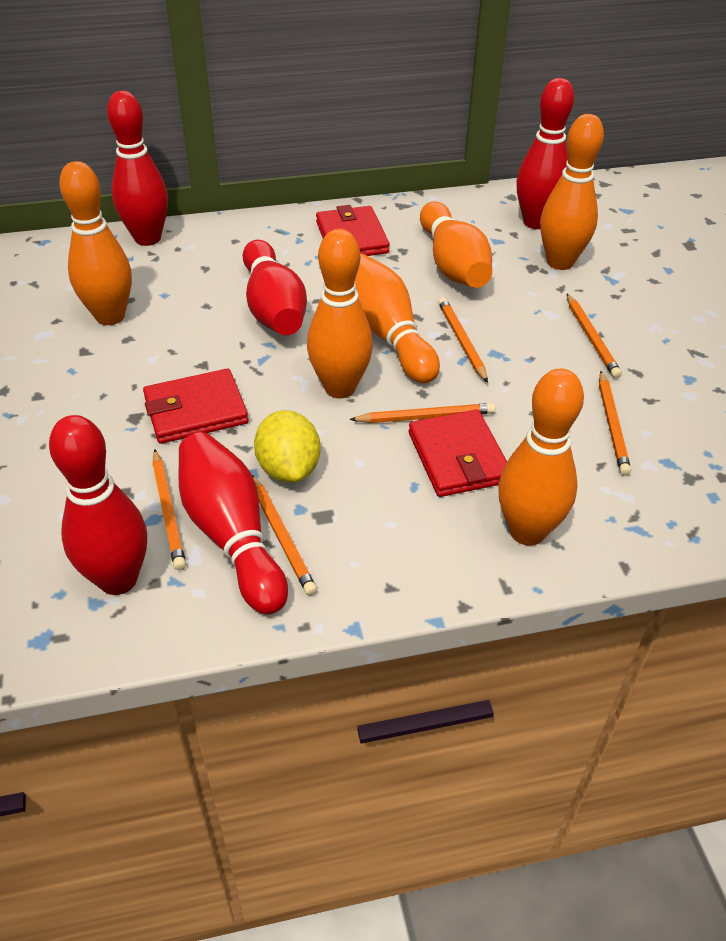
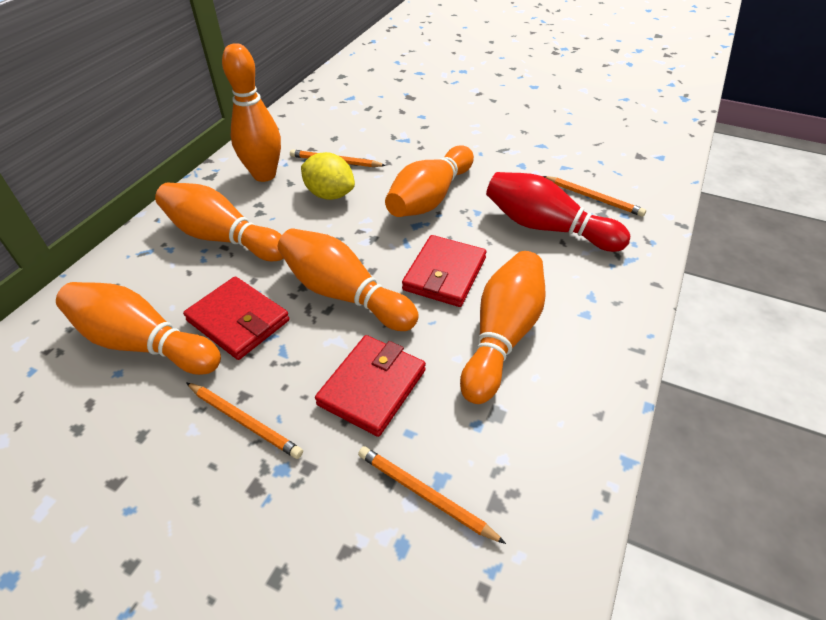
orange pencil: 6 -> 4
red bowling pin: 5 -> 1

